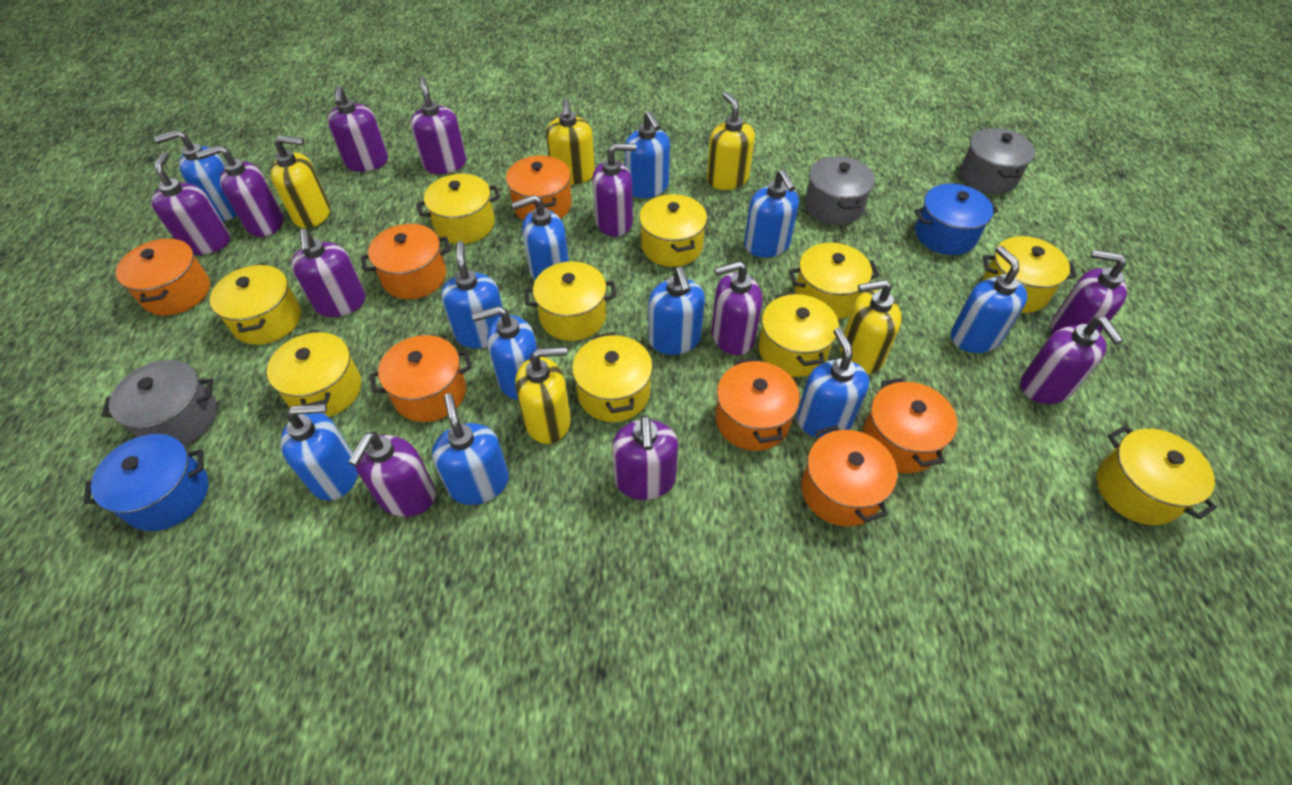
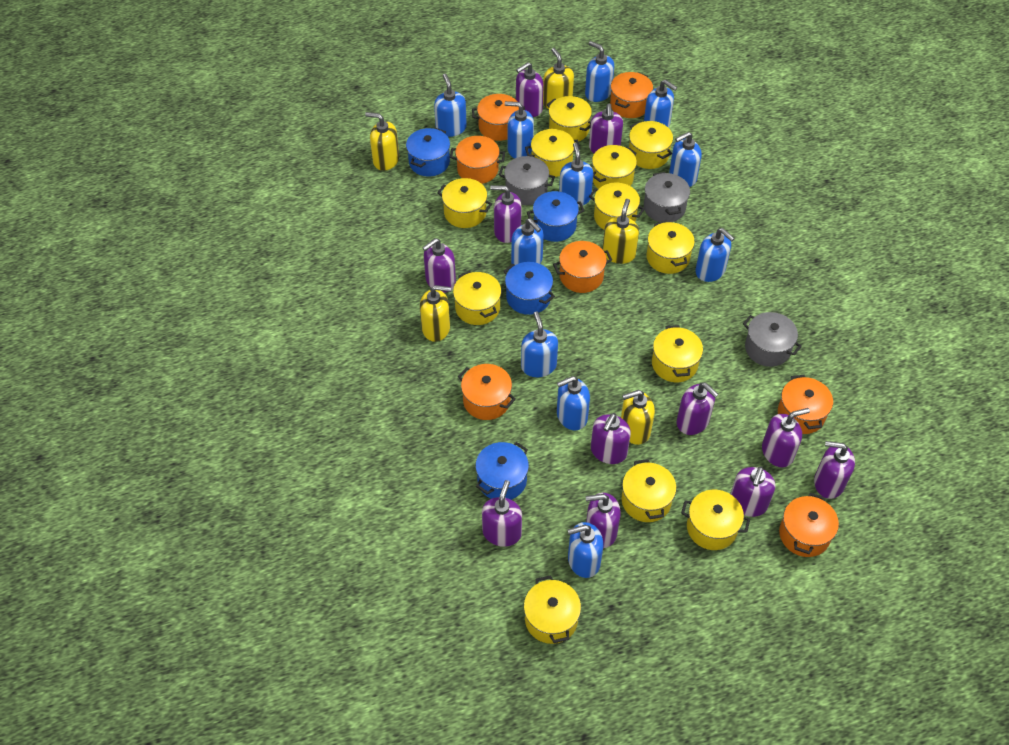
blue pot: 2 -> 4
yellow pot: 10 -> 12

